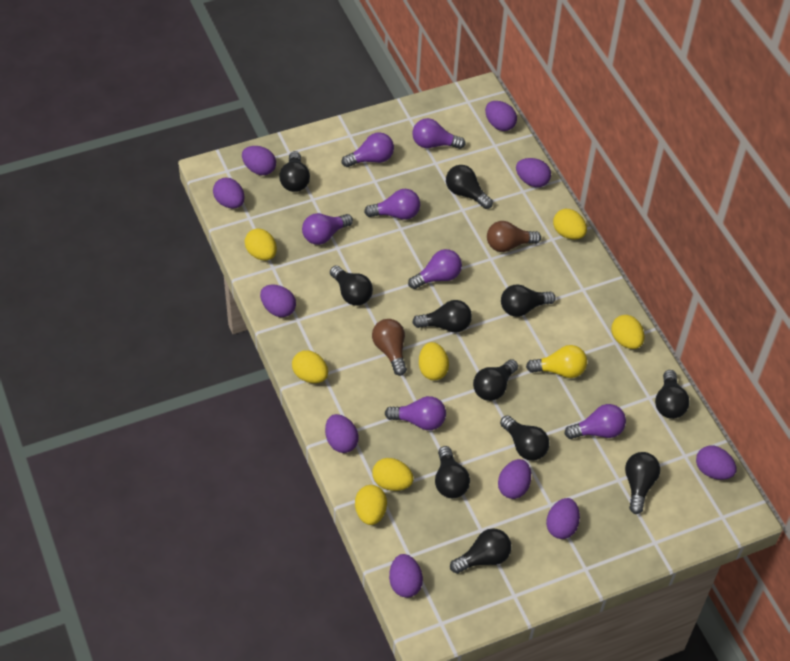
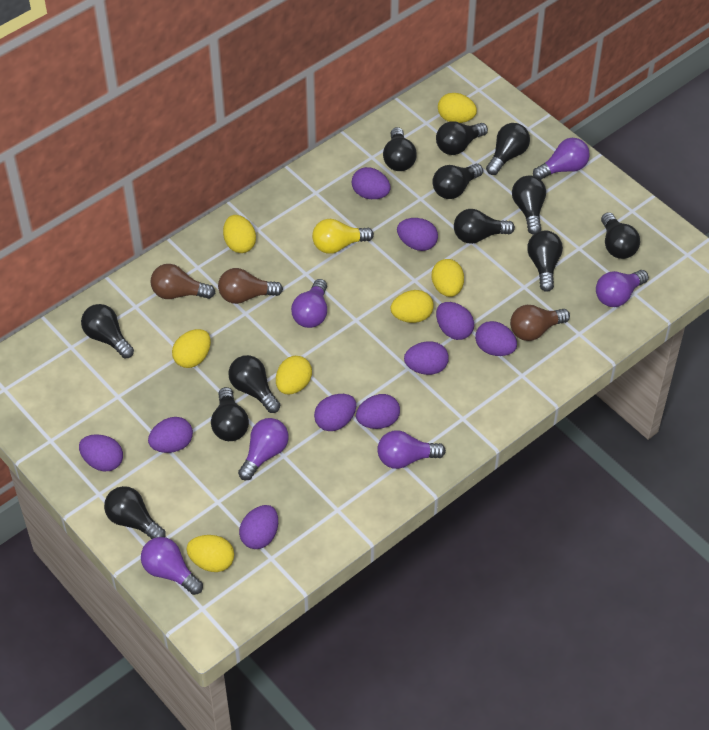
black light bulb: 11 -> 12
brown light bulb: 2 -> 3
purple light bulb: 7 -> 6

